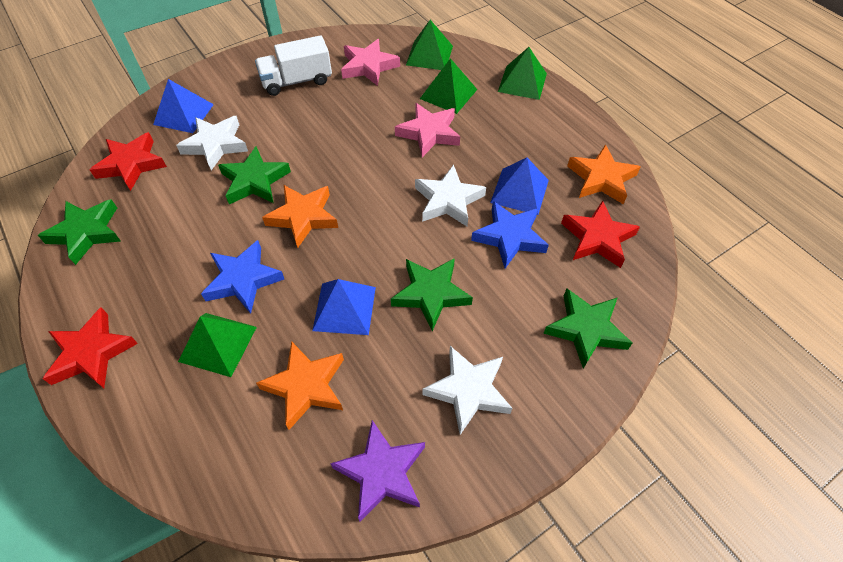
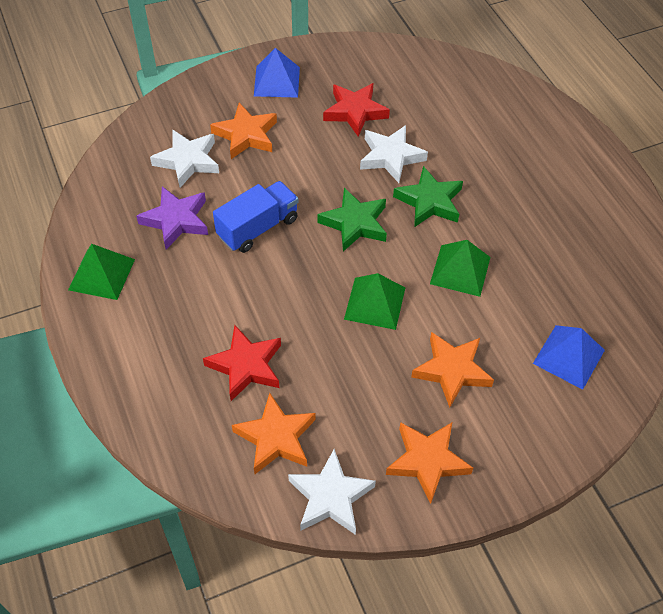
blue pyramid: 3 -> 2
blue star: 2 -> 0
blue truck: 0 -> 1
green pyramid: 4 -> 3
green star: 4 -> 2
orange star: 3 -> 4
pink star: 2 -> 0
red star: 3 -> 2
white truck: 1 -> 0

